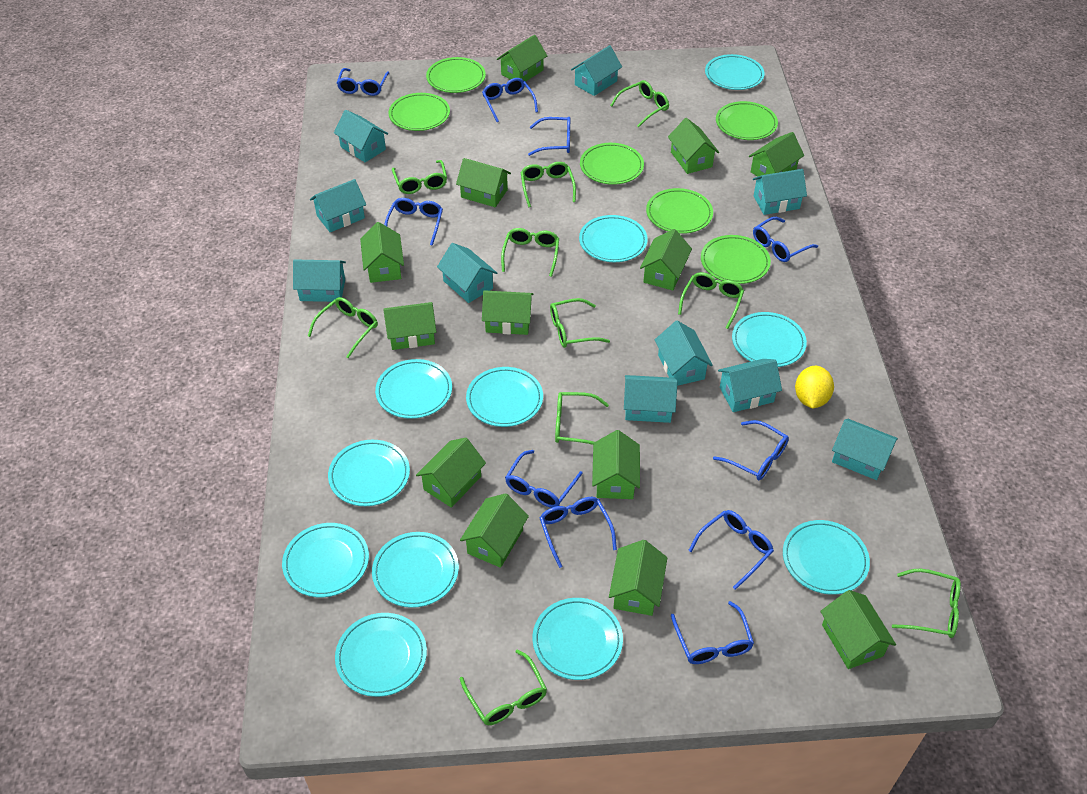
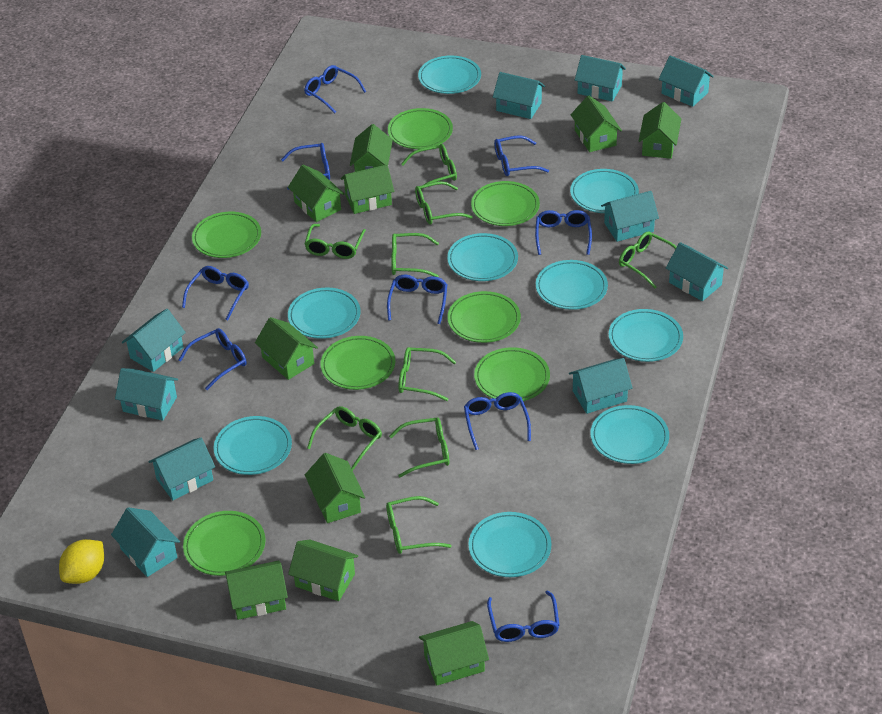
blue glasses: 10 -> 9
green glasses: 10 -> 9
green house: 13 -> 10
green plate: 6 -> 7
turquoise plate: 11 -> 9

